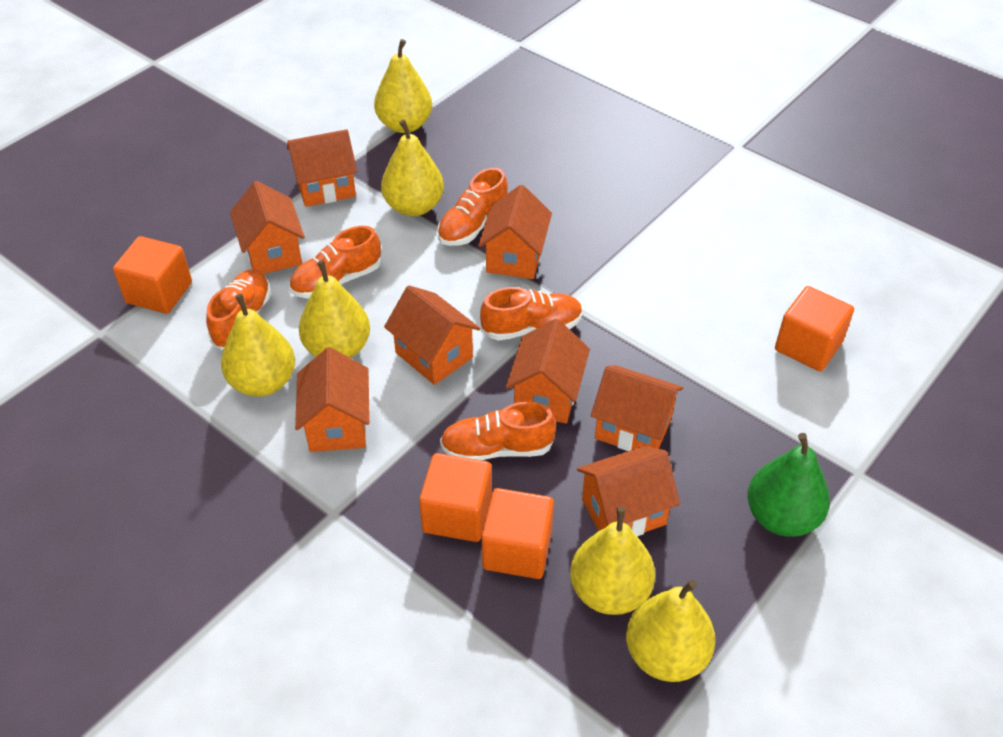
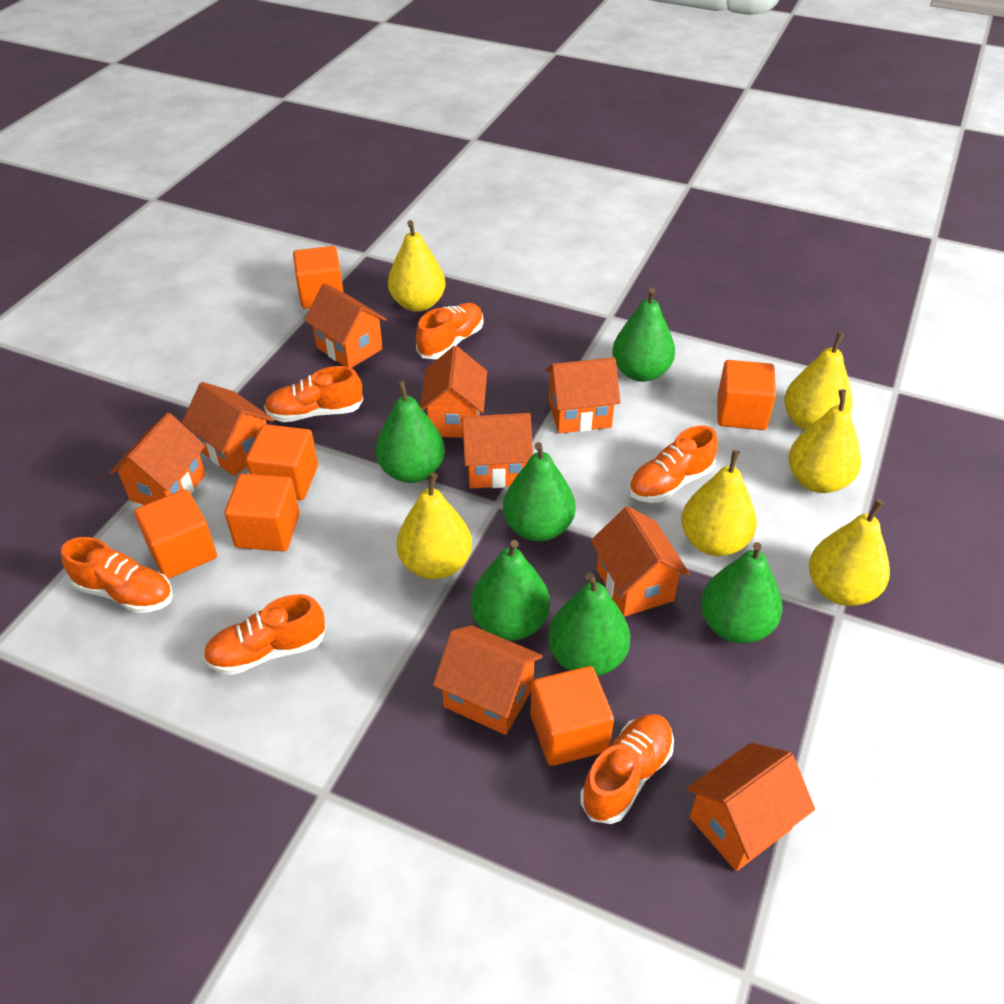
green pear: 1 -> 6
orange cube: 4 -> 6
orange house: 8 -> 9
orange shoe: 5 -> 6

